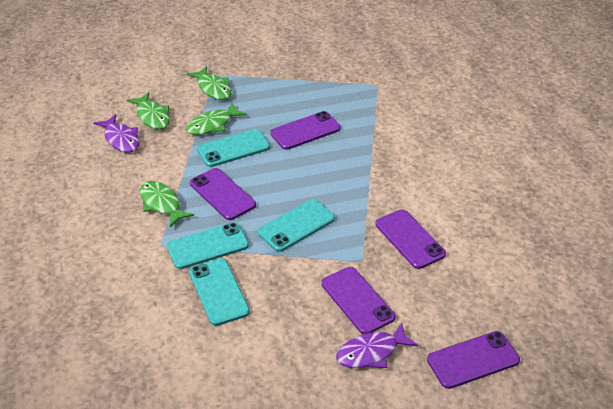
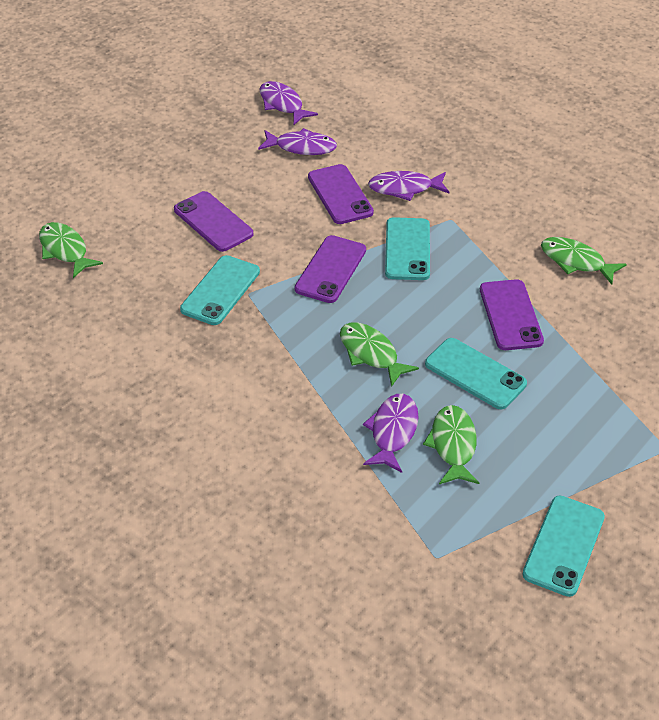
purple fish: 2 -> 4
purple phone: 5 -> 4

